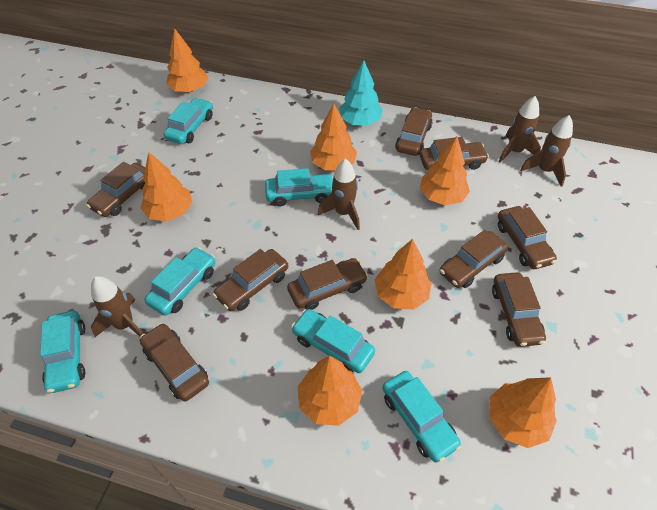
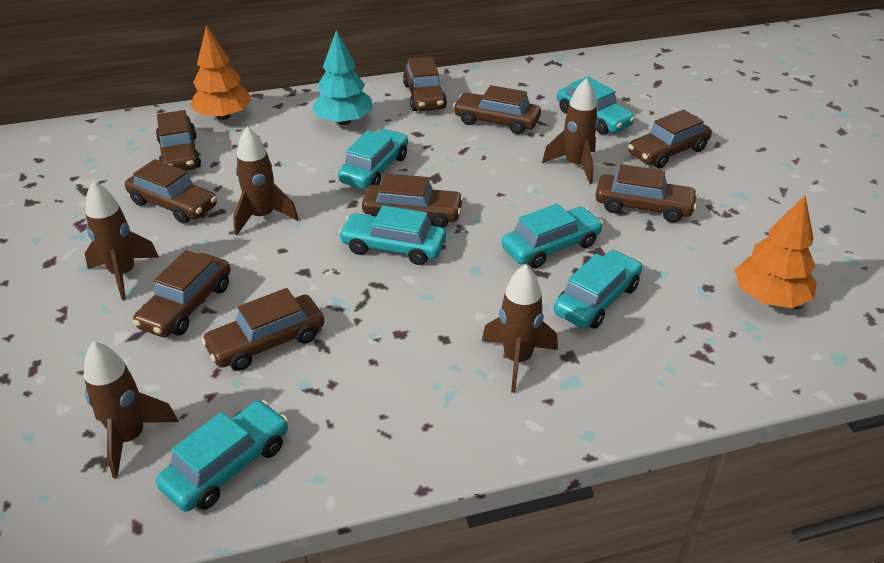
brown rocket: 4 -> 5
orange tree: 7 -> 2

